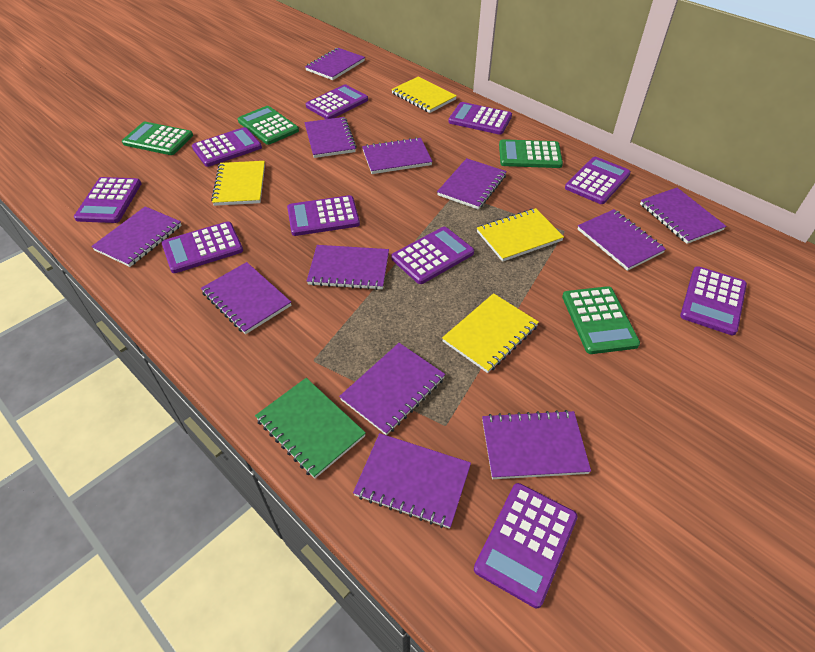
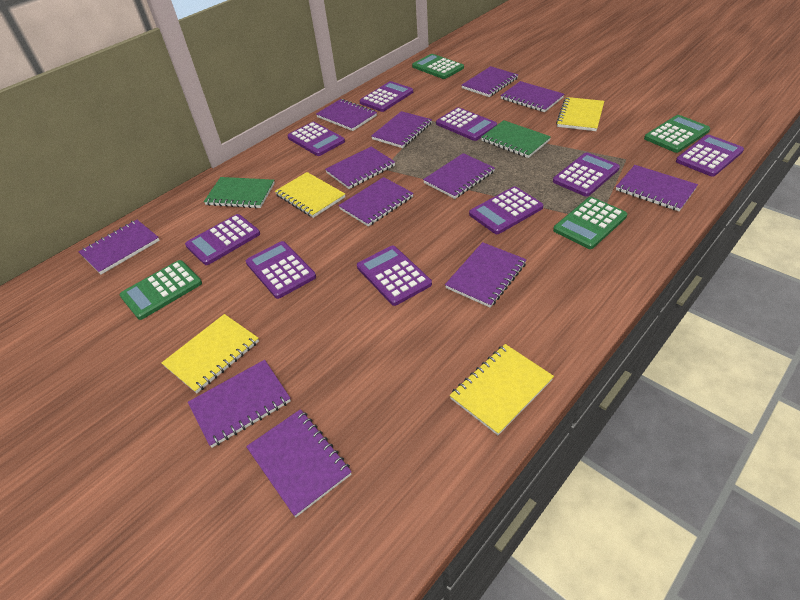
green notebook: 1 -> 2
purple calculator: 10 -> 9

